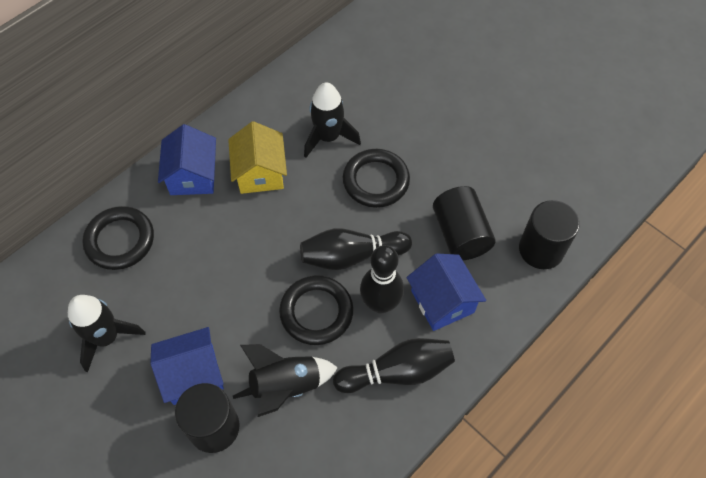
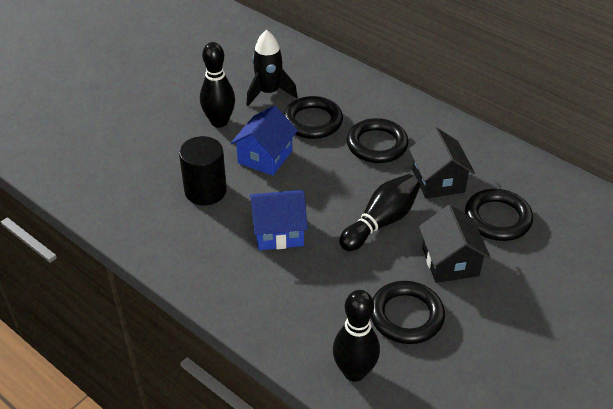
black cylinder: 3 -> 1
black house: 0 -> 2
black ring: 3 -> 4
black rocket: 3 -> 1
blue house: 3 -> 2
yellow house: 1 -> 0

